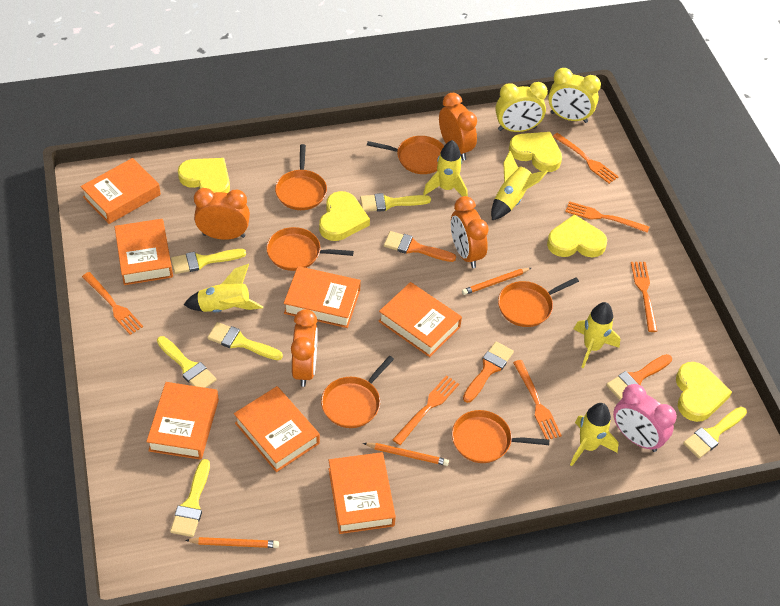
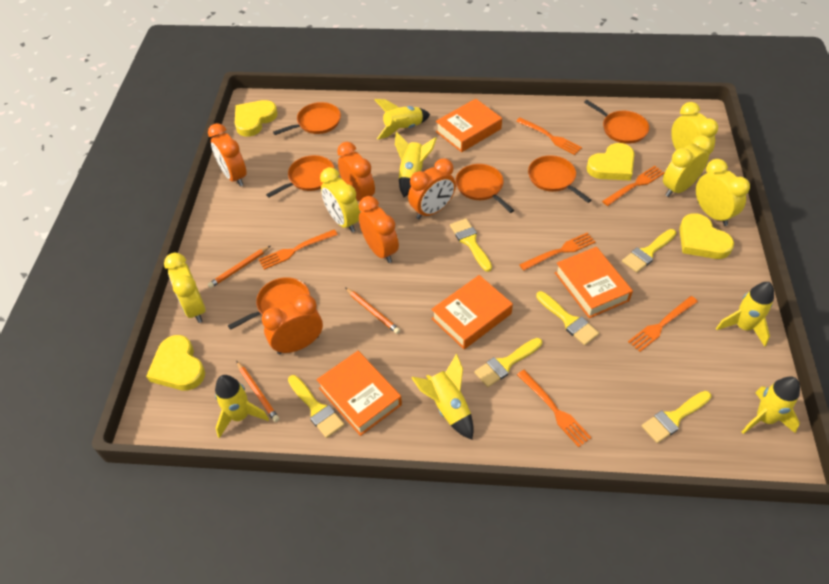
orange book: 7 -> 4
orange brush: 3 -> 0
orange clock: 4 -> 5
pink clock: 1 -> 0
yellow clock: 2 -> 5
yellow heart: 5 -> 4
yellow rocket: 5 -> 6

